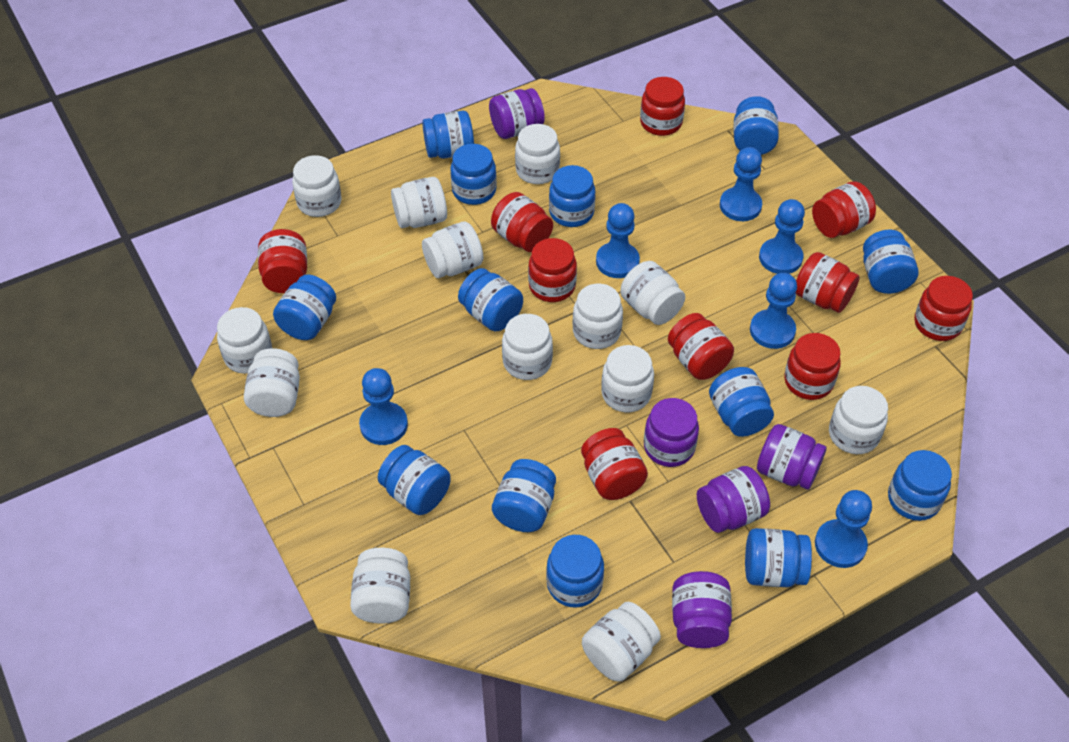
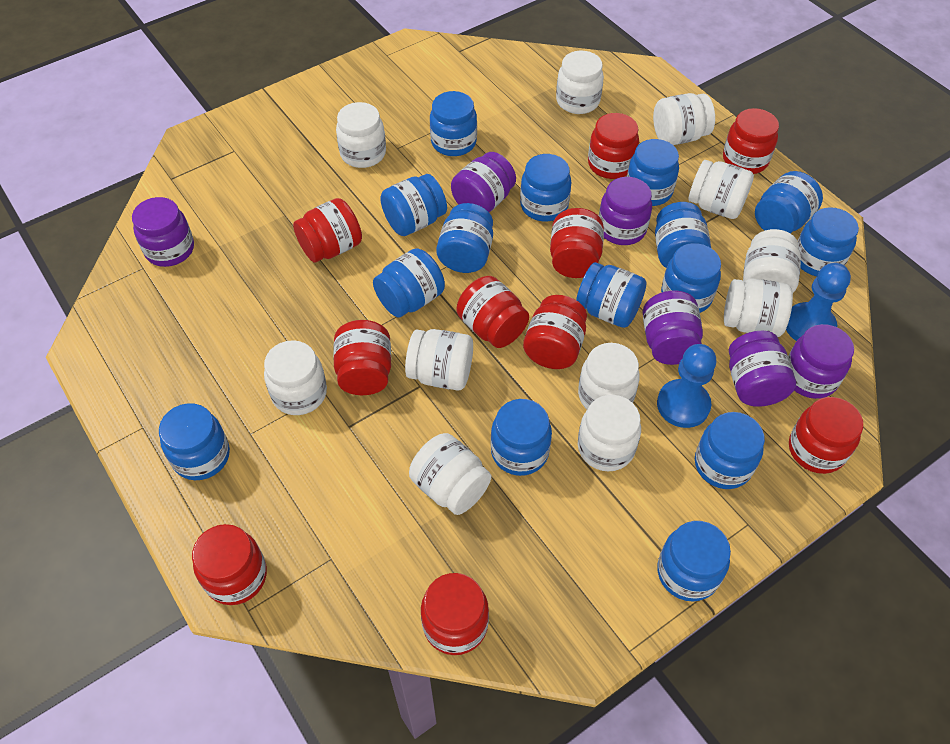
blue jar: 13 -> 15
blue pawn: 6 -> 2
purple jar: 5 -> 6
white jar: 13 -> 11

